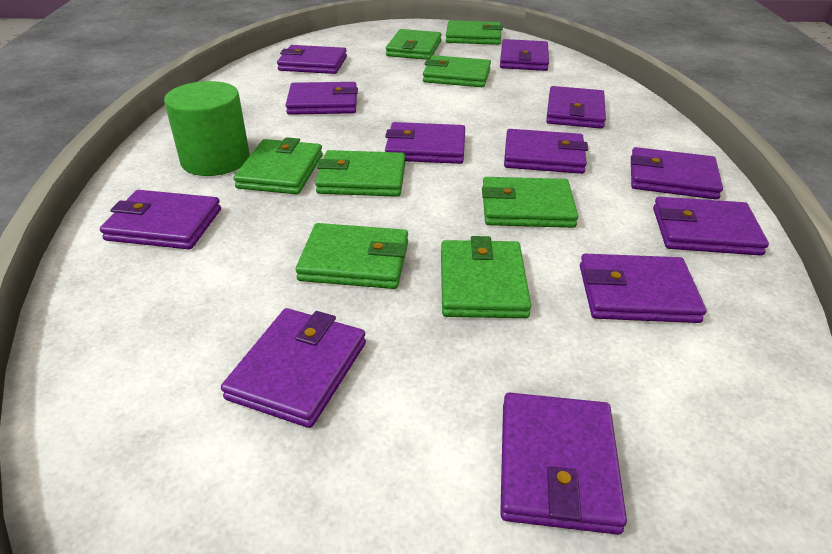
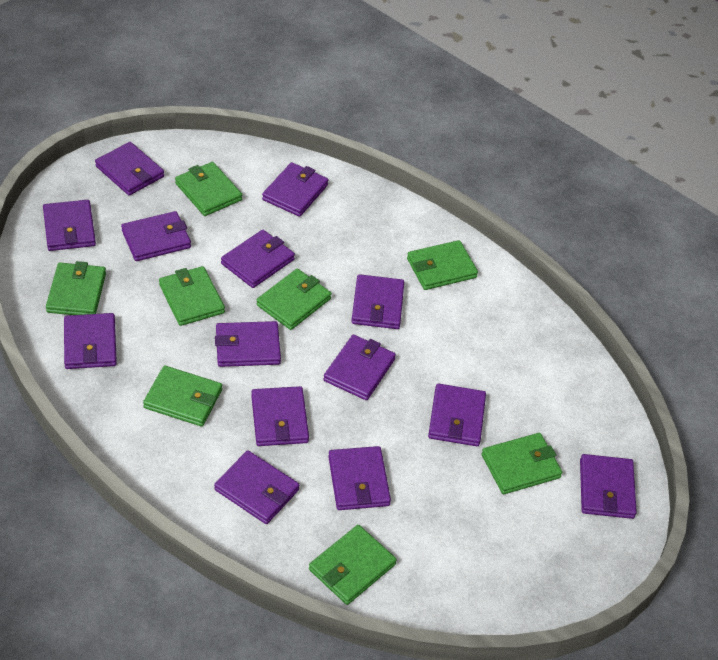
green cylinder: 1 -> 0
purple wallet: 12 -> 14

